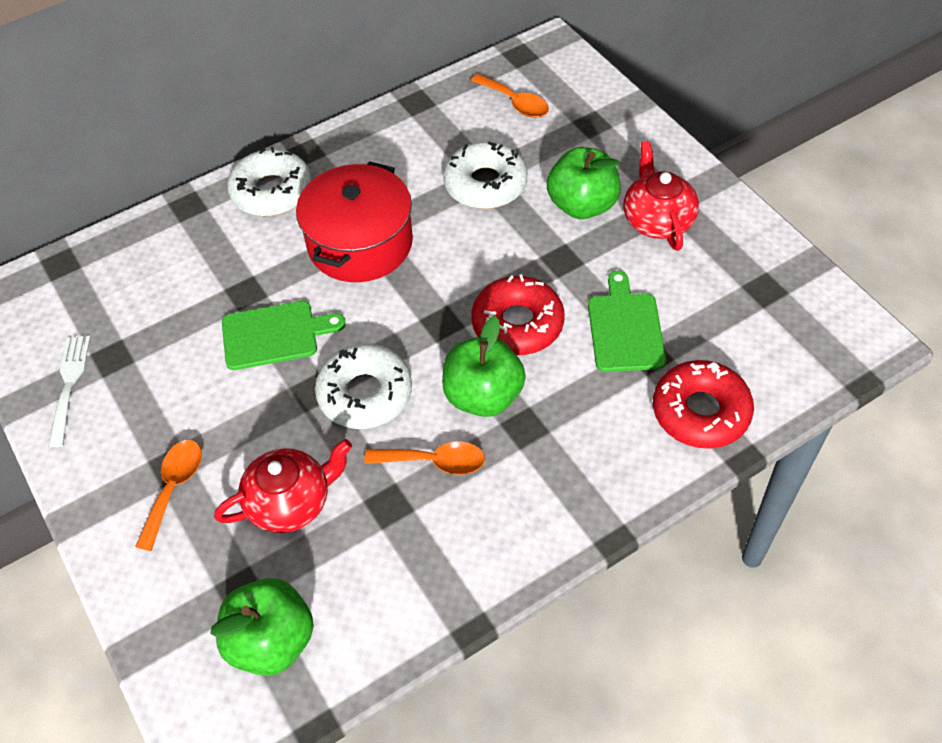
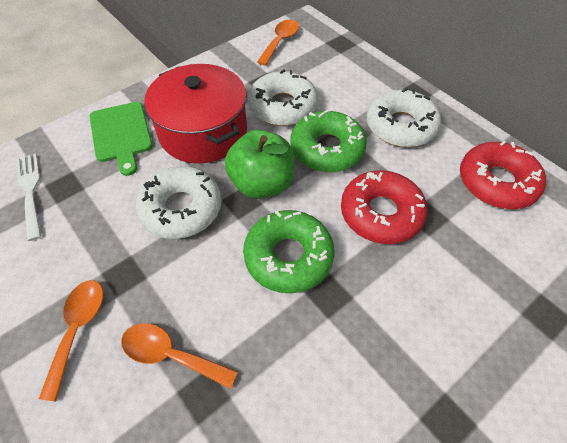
green apple: 3 -> 1
green cutting board: 2 -> 1
green donut: 0 -> 2
red teapot: 2 -> 0

